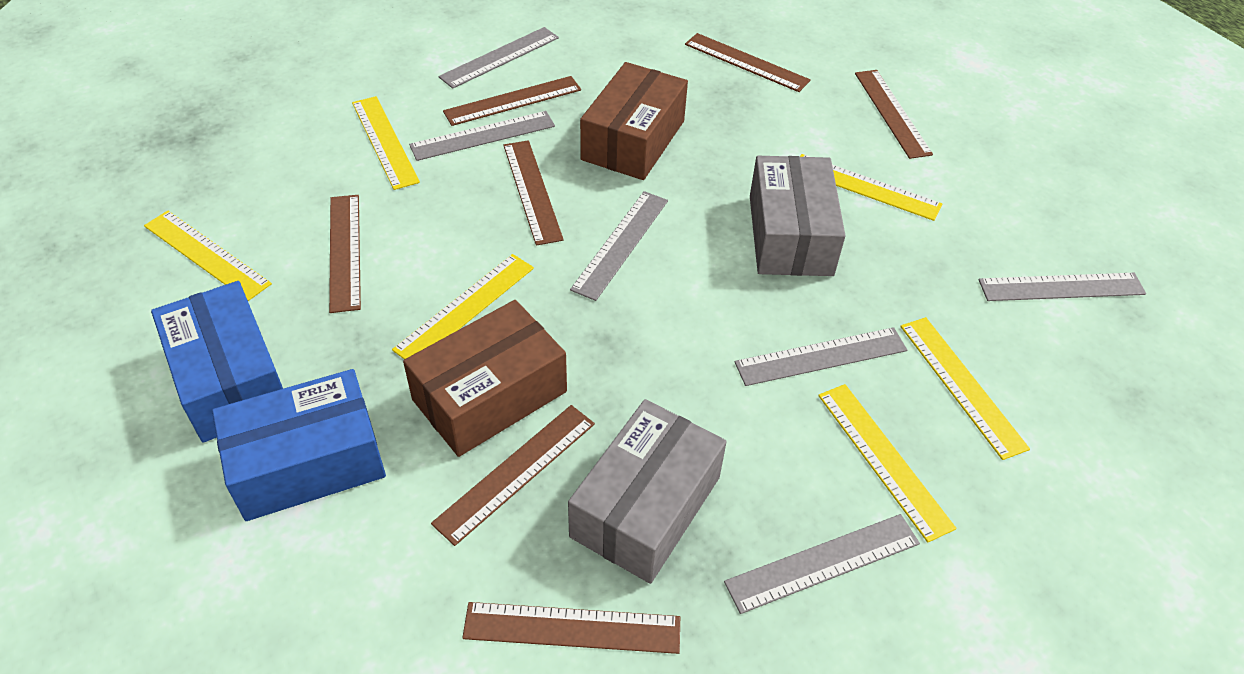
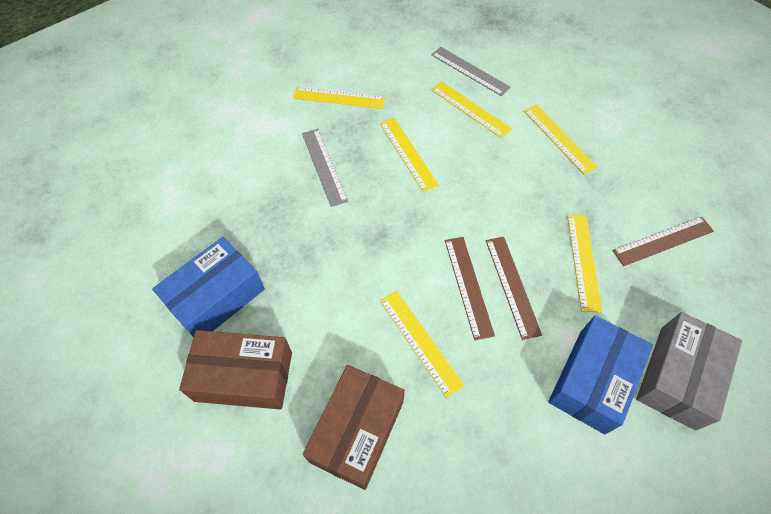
brown ruler: 7 -> 3
grey box: 2 -> 1
grey ruler: 6 -> 2

